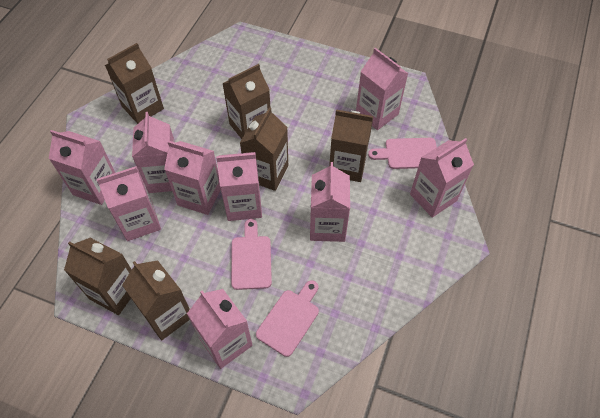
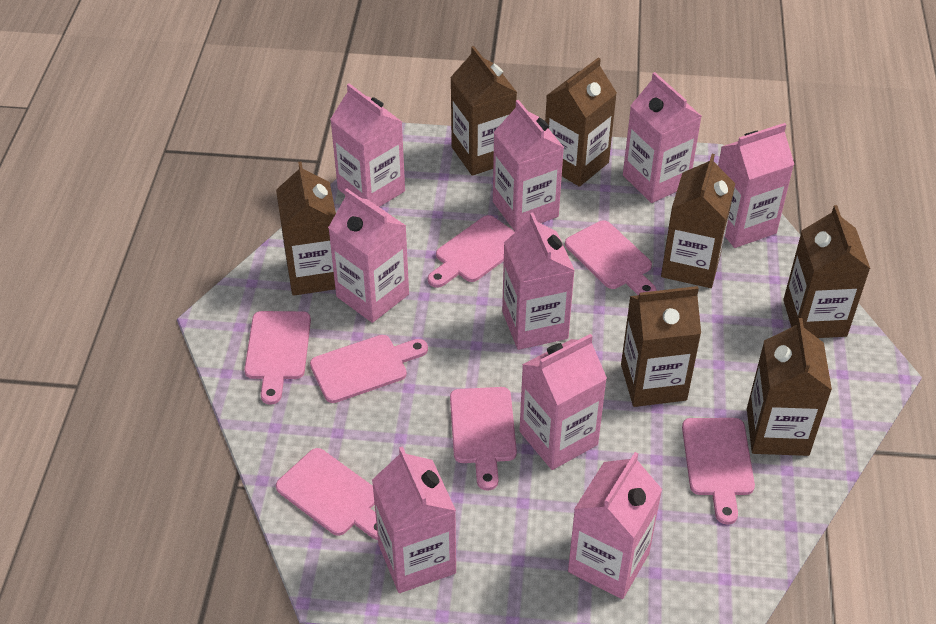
brown carton: 6 -> 7
pink cutting board: 3 -> 7

